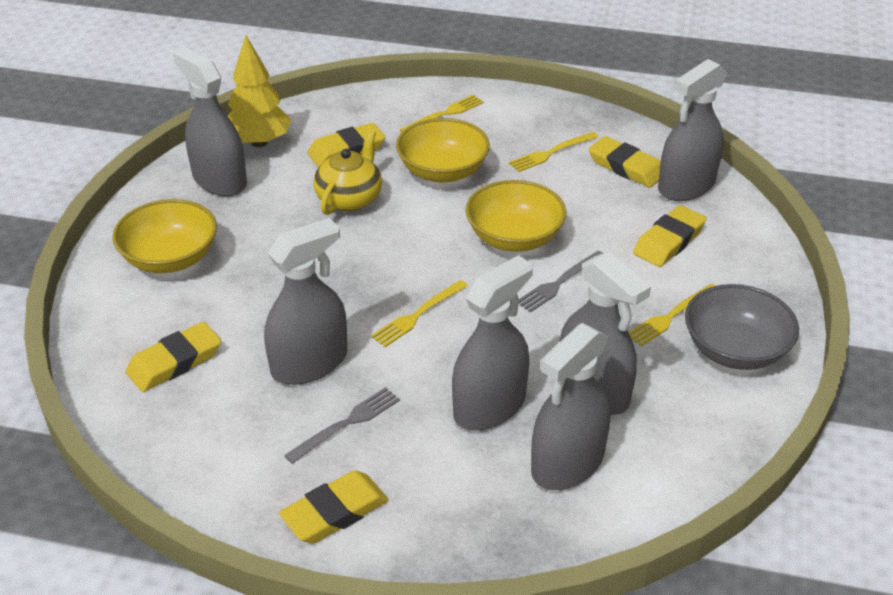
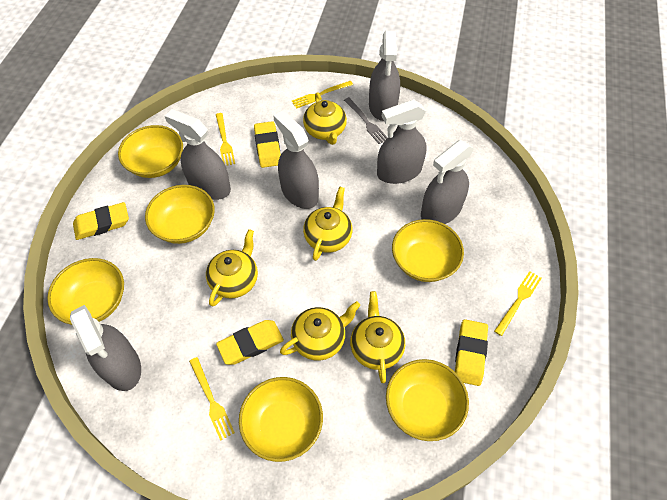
grey bowl: 1 -> 0
grey fork: 2 -> 1
yellow bowl: 3 -> 6
yellow eraser: 5 -> 4
yellow teapot: 1 -> 5
yellow tree: 1 -> 0

